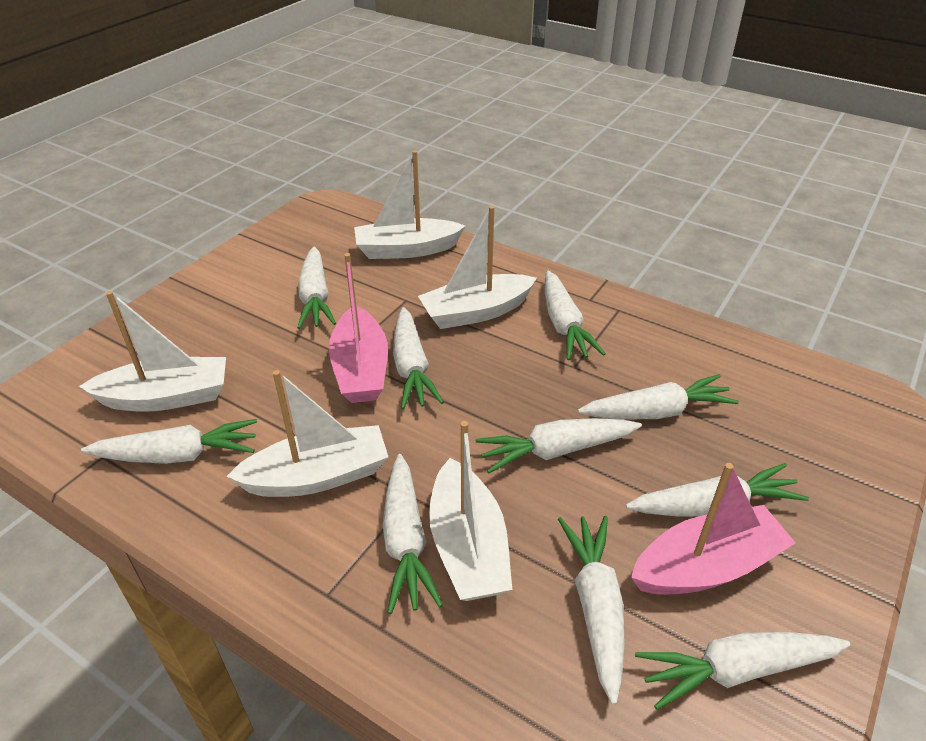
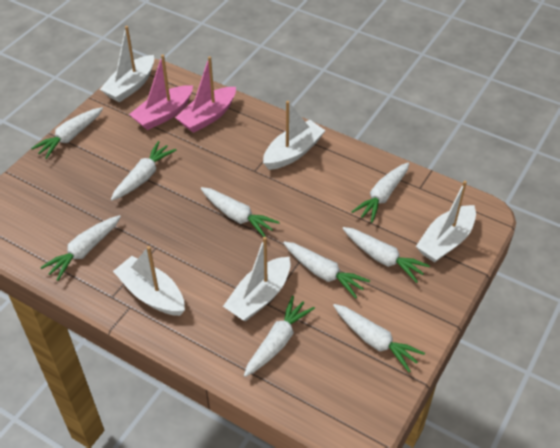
white carrot: 10 -> 9

